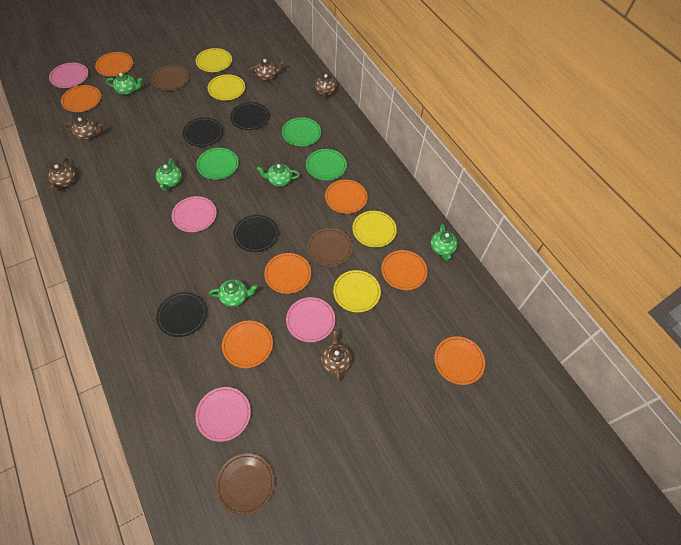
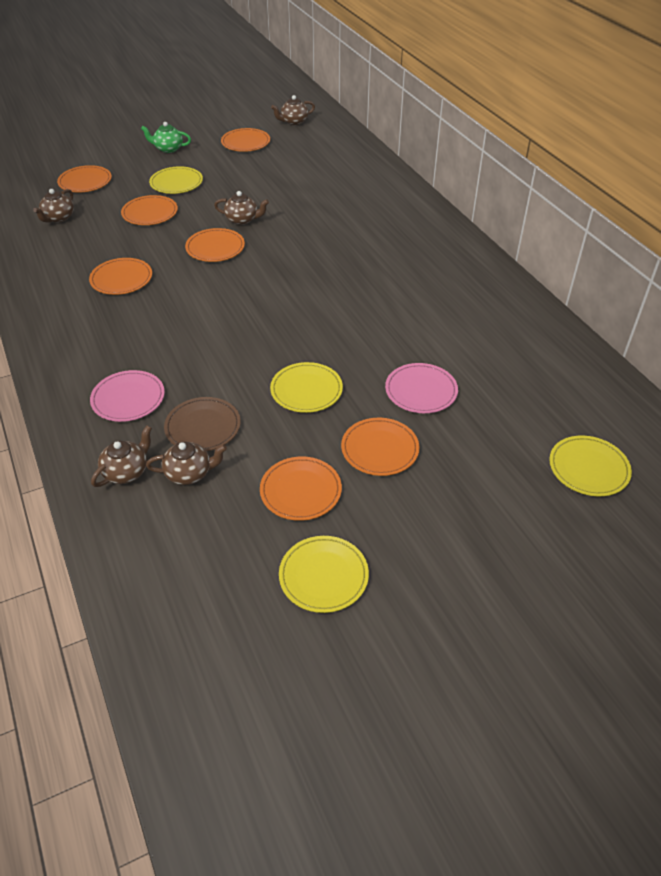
black plate: 4 -> 0
brown plate: 3 -> 1
green plate: 3 -> 0
green teapot: 5 -> 1
pink plate: 4 -> 2

